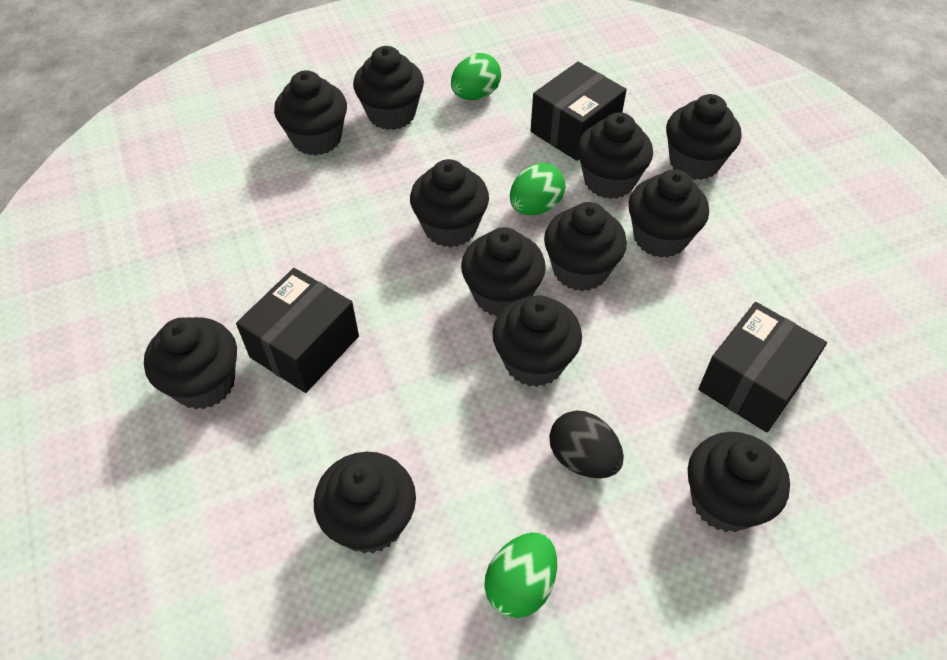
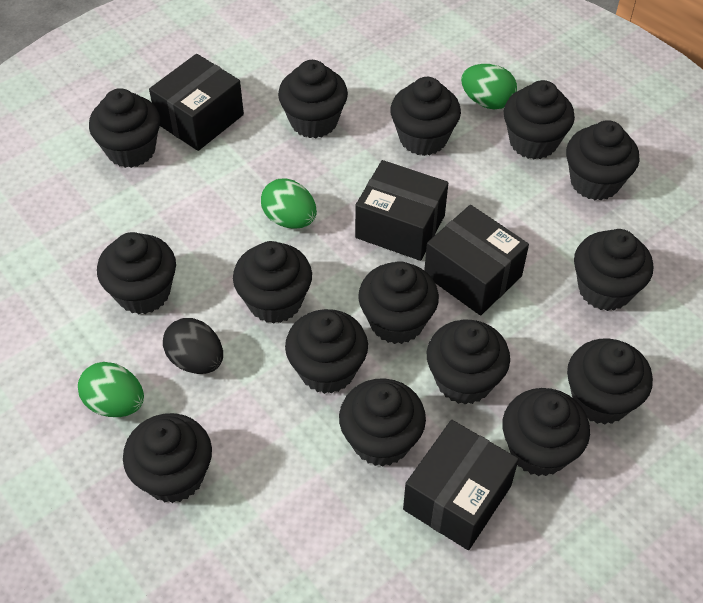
black box: 3 -> 4
black cupcake: 12 -> 15

